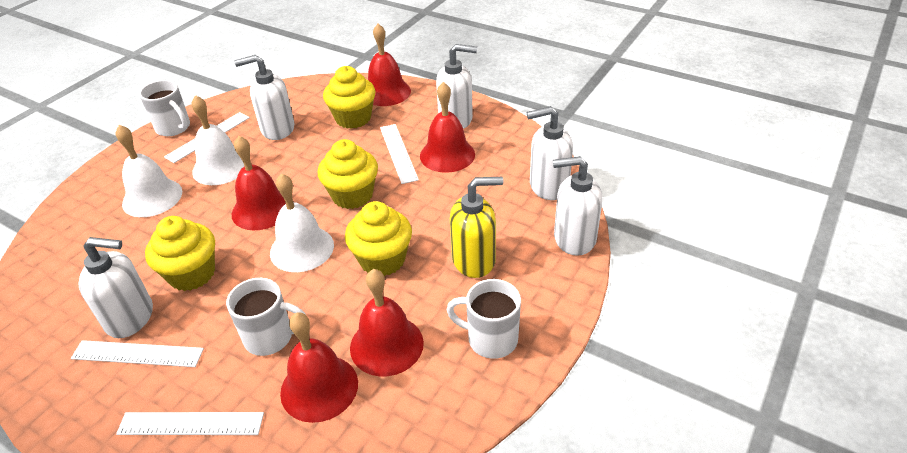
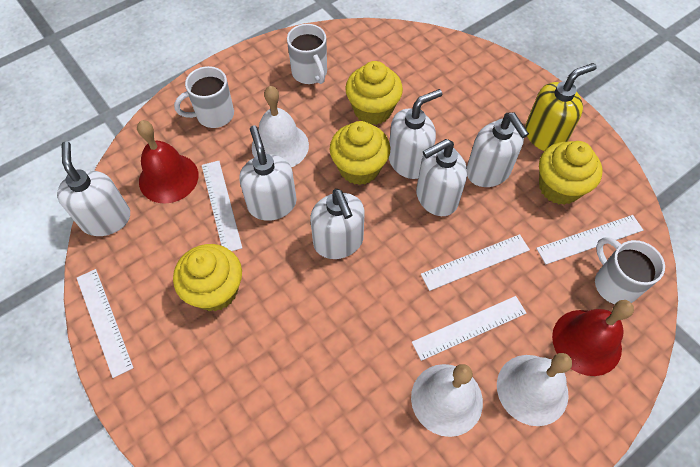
red bell: 5 -> 2
white ruler: 4 -> 5
white soap dispenser: 5 -> 6

